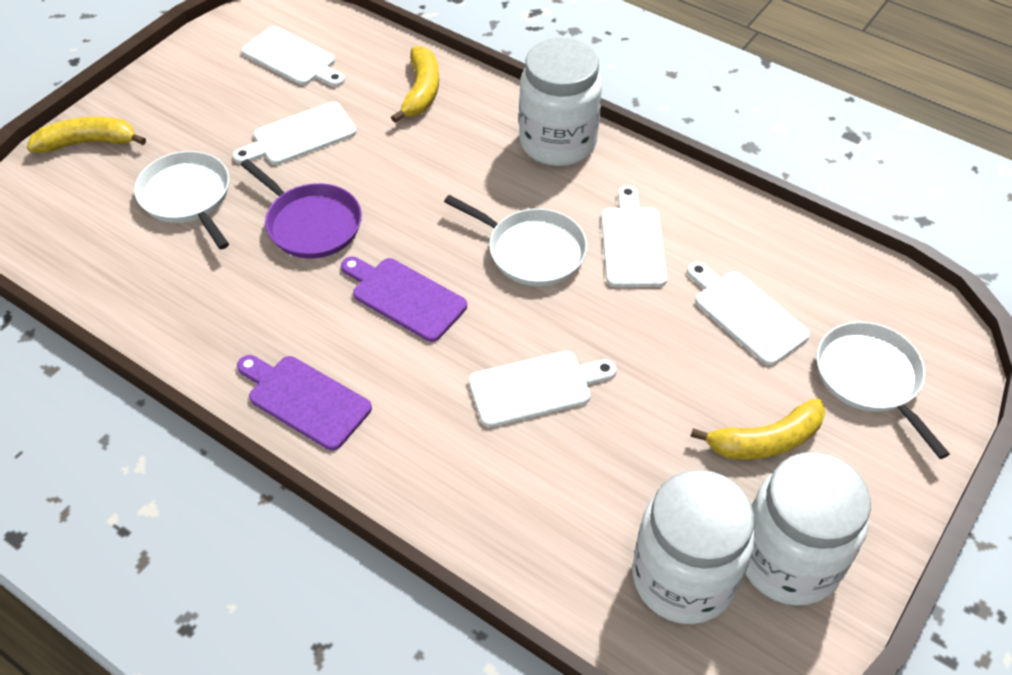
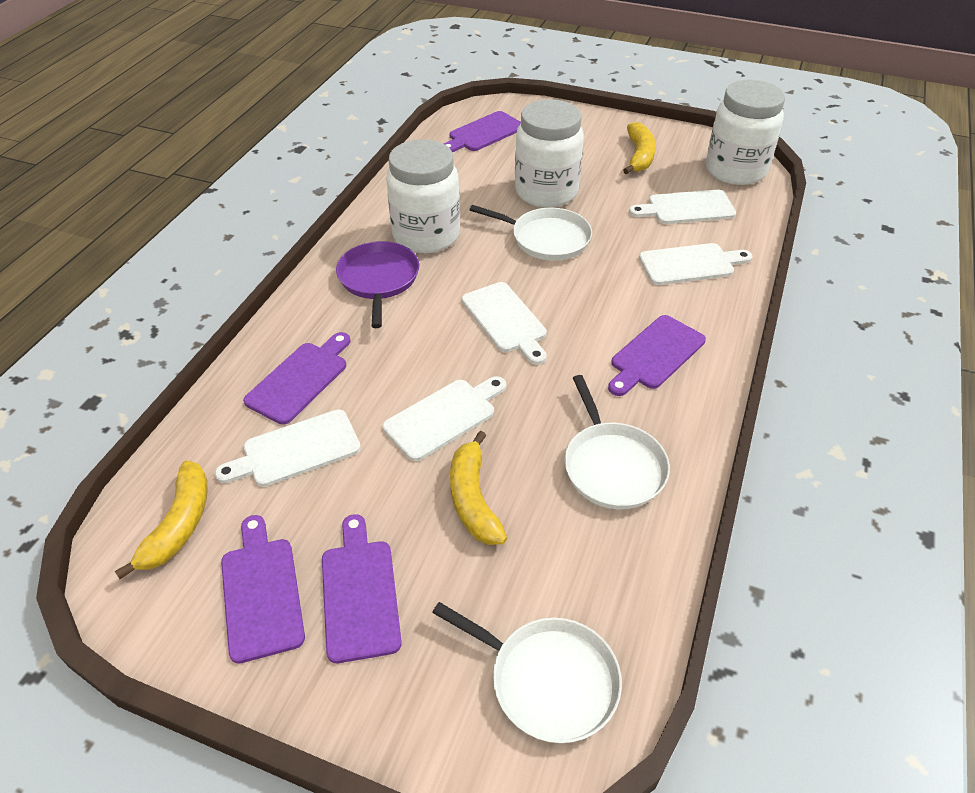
purple cutting board: 2 -> 5

